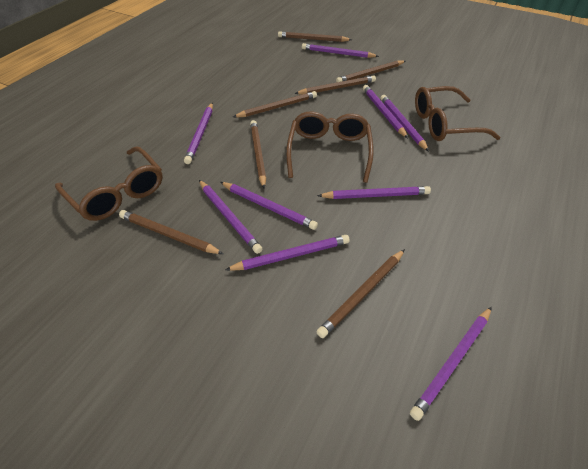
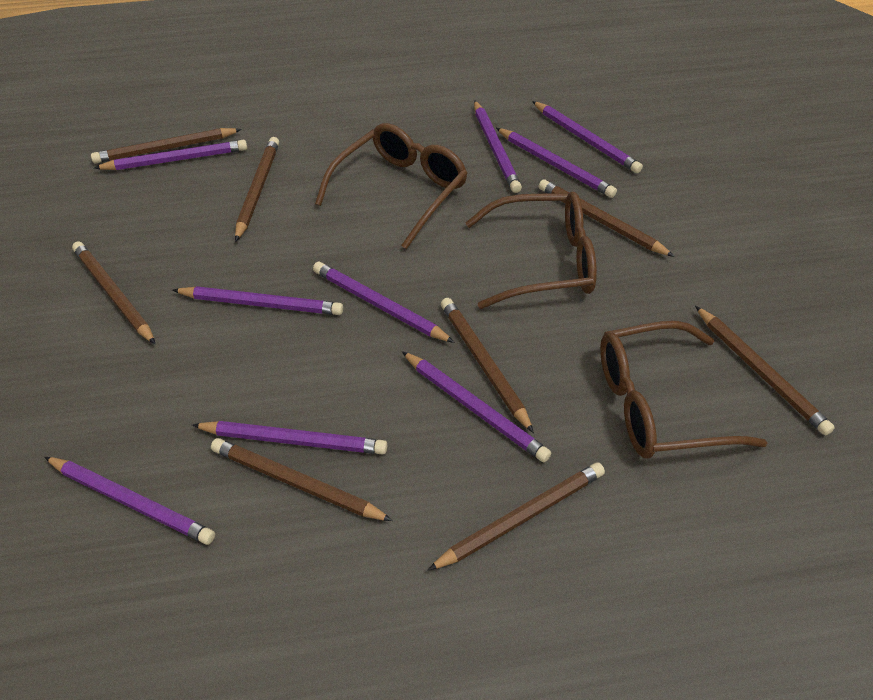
brown pencil: 7 -> 8

